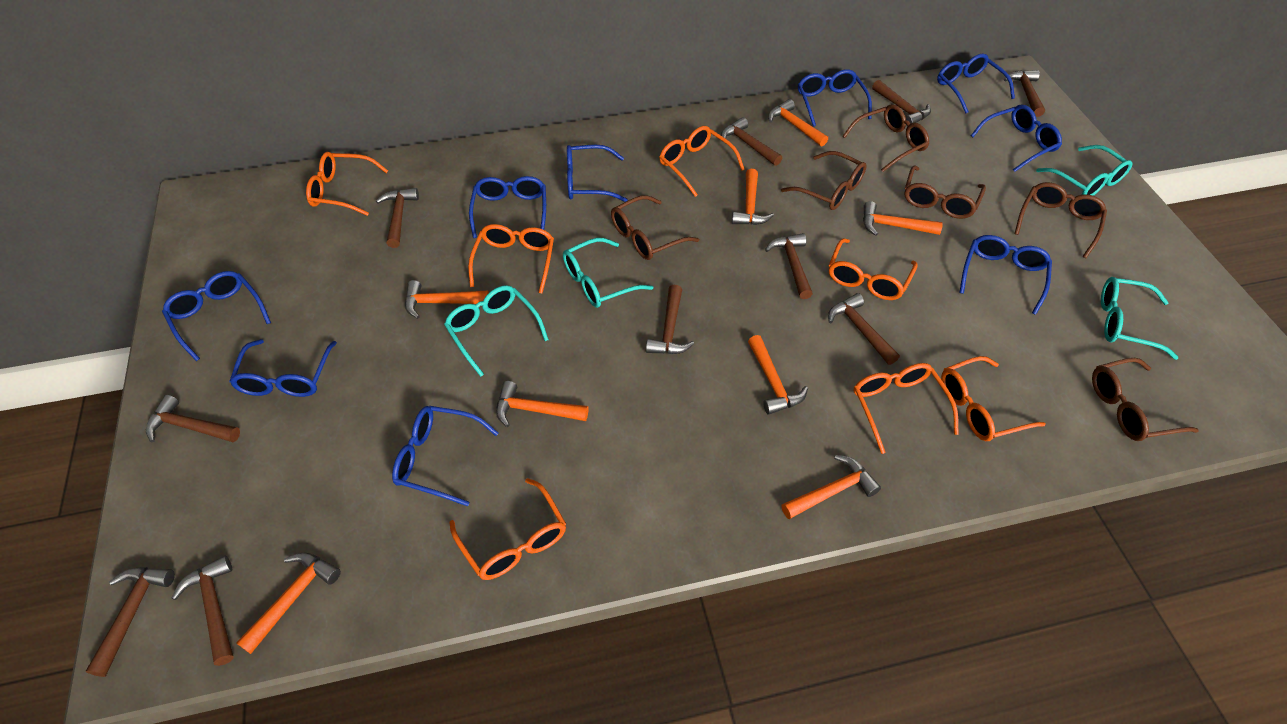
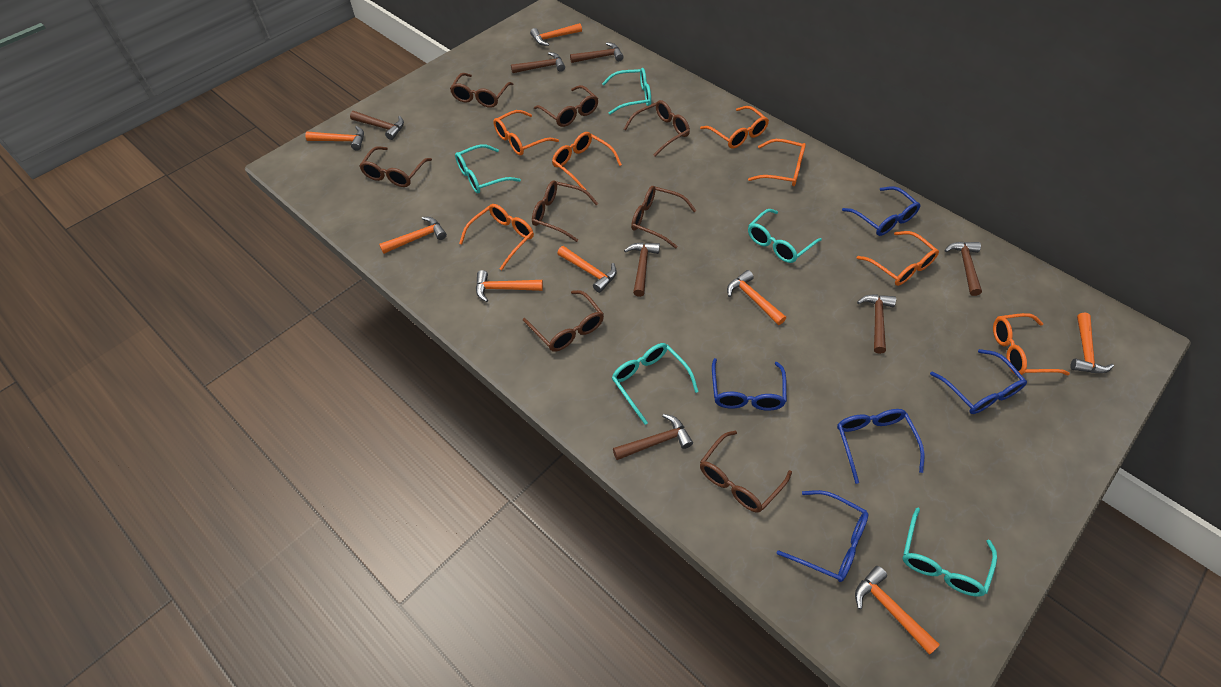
blue glasses: 9 -> 5
brown glasses: 6 -> 8
brown hammer: 10 -> 7
turquoise glasses: 4 -> 5

